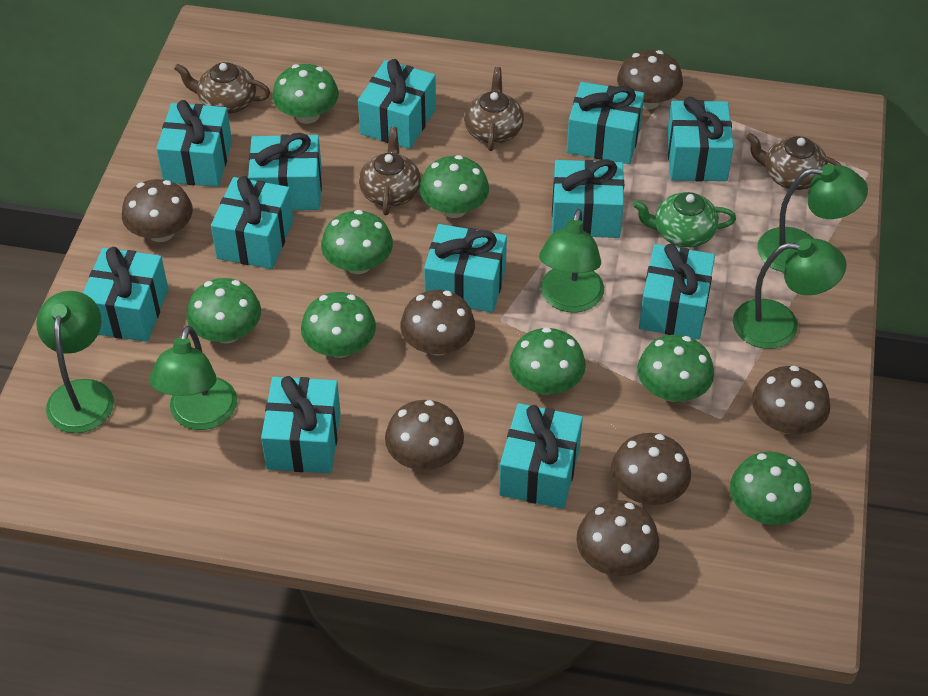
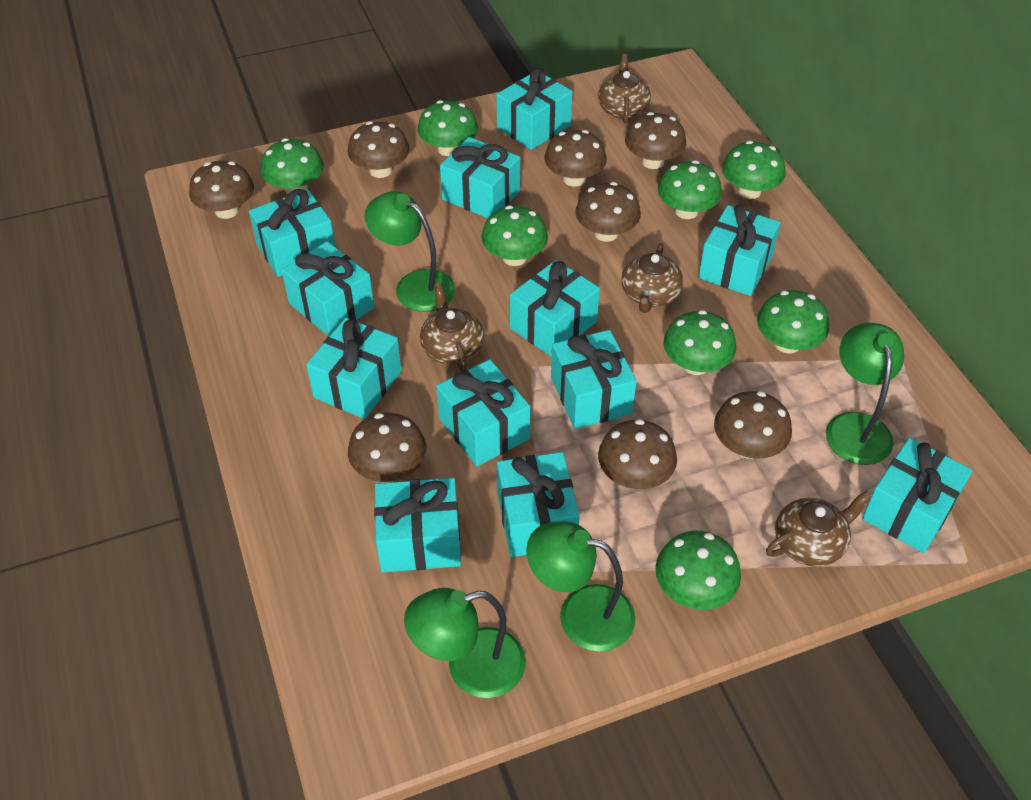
brown mushroom: 7 -> 8
green lamp: 5 -> 4
green teapot: 1 -> 0

